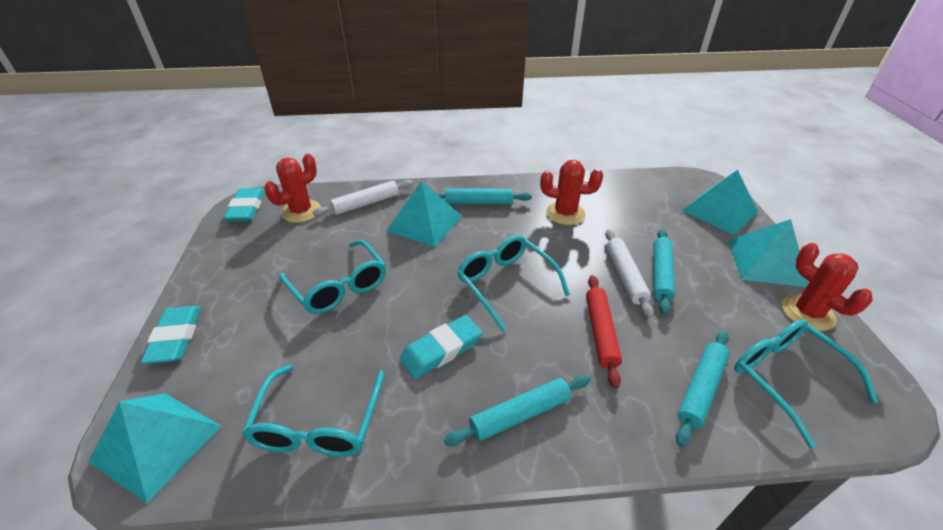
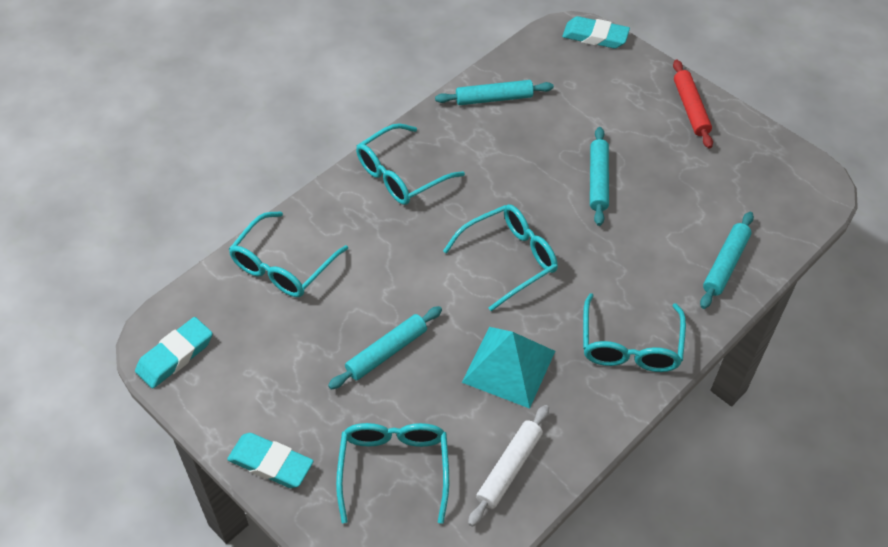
red cactus: 3 -> 0
turquoise glasses: 4 -> 5
turquoise pyramid: 4 -> 1
white rolling pin: 2 -> 1

